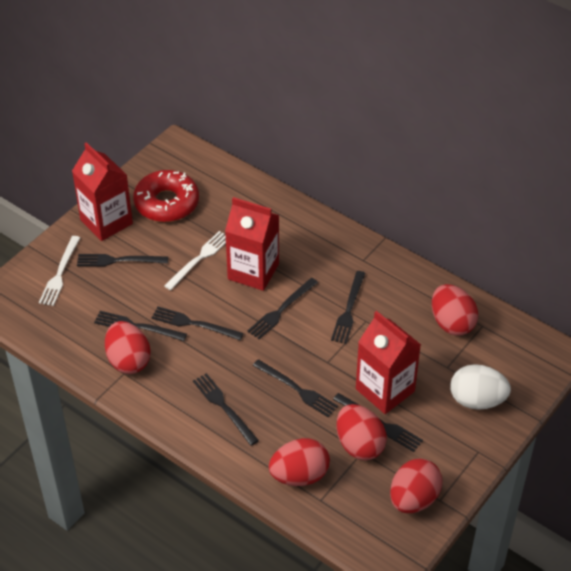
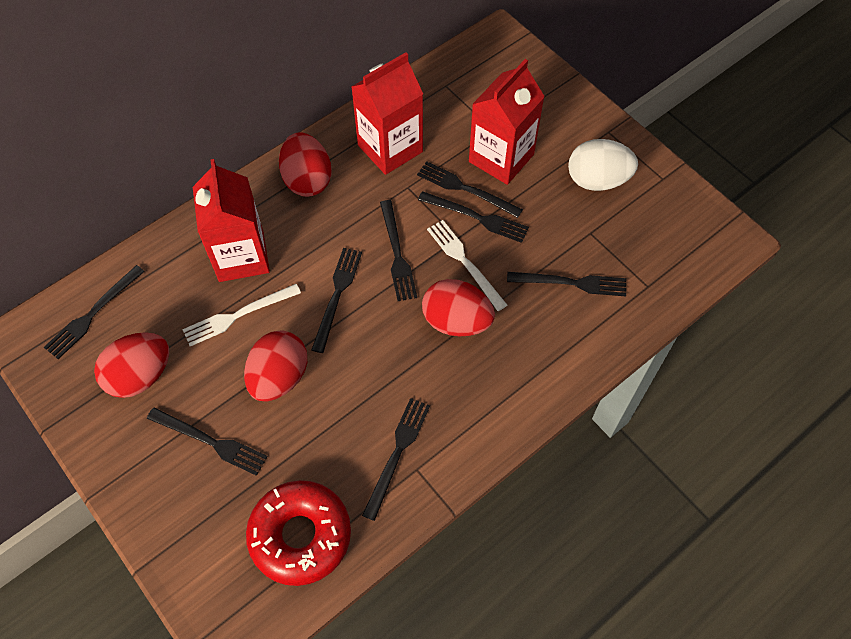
red egg: 5 -> 4

